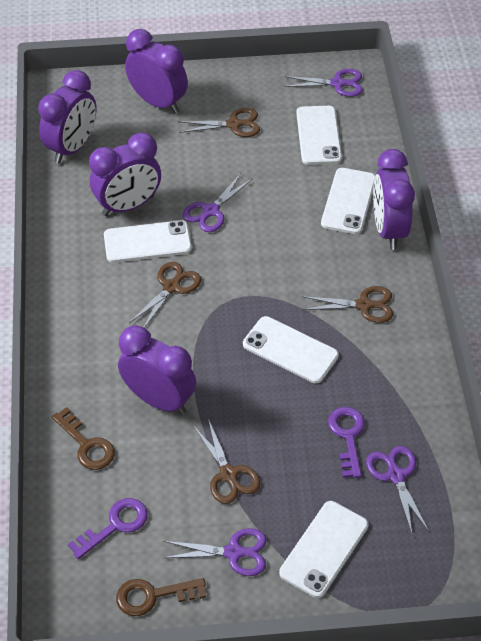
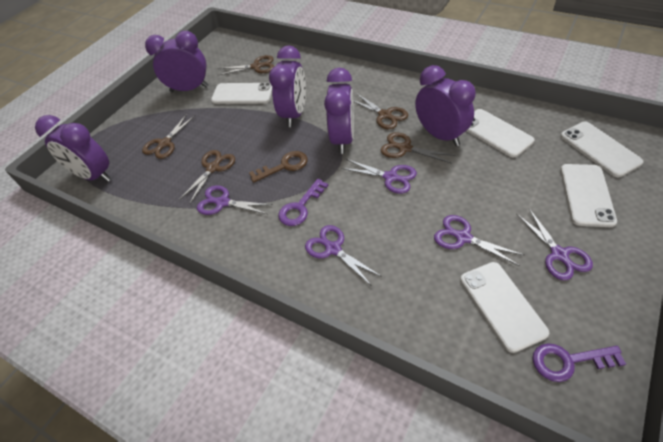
brown key: 2 -> 1
brown scissors: 4 -> 5
purple scissors: 4 -> 5

